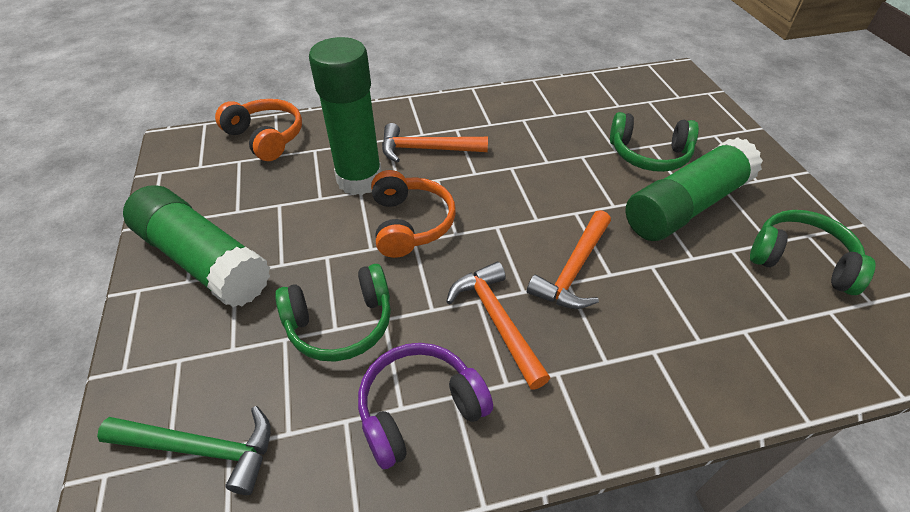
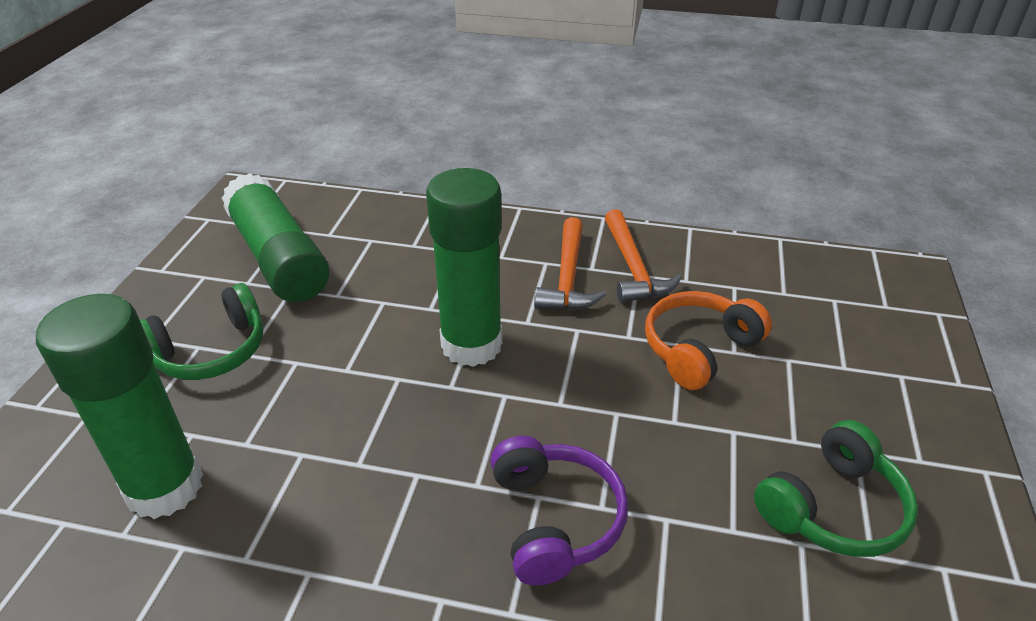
green hammer: 1 -> 0
green headphones: 3 -> 2
orange hammer: 3 -> 2
orange headphones: 2 -> 1

